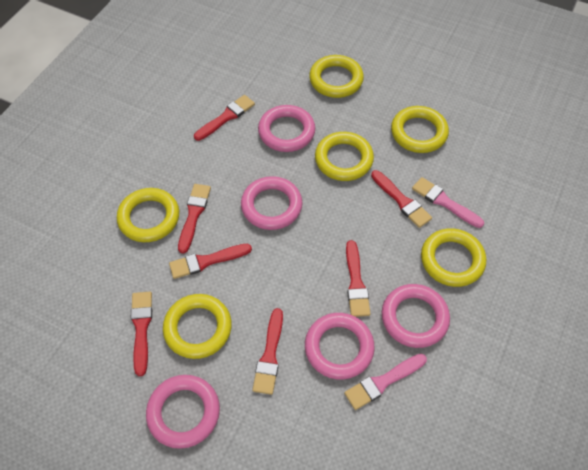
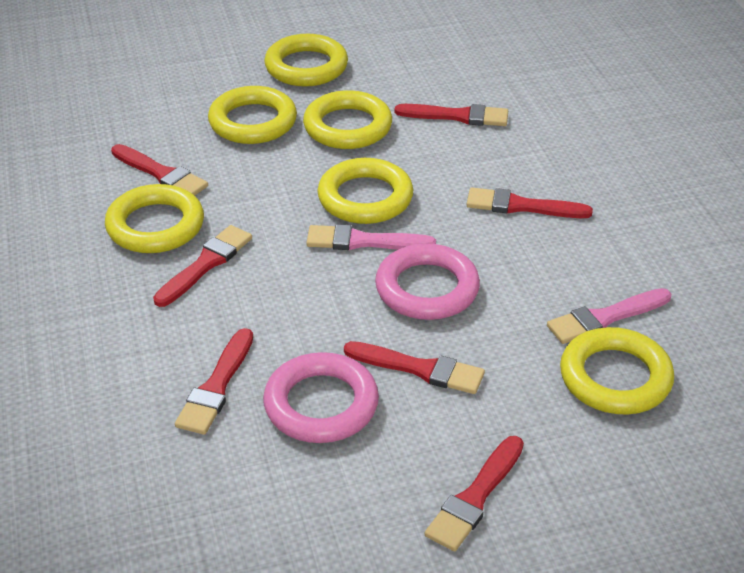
pink ring: 5 -> 2

